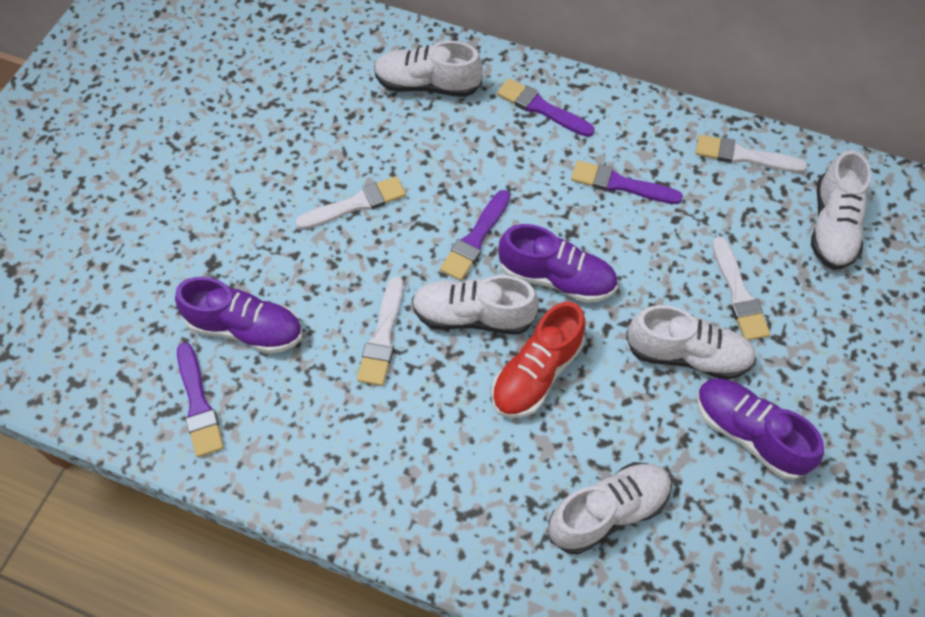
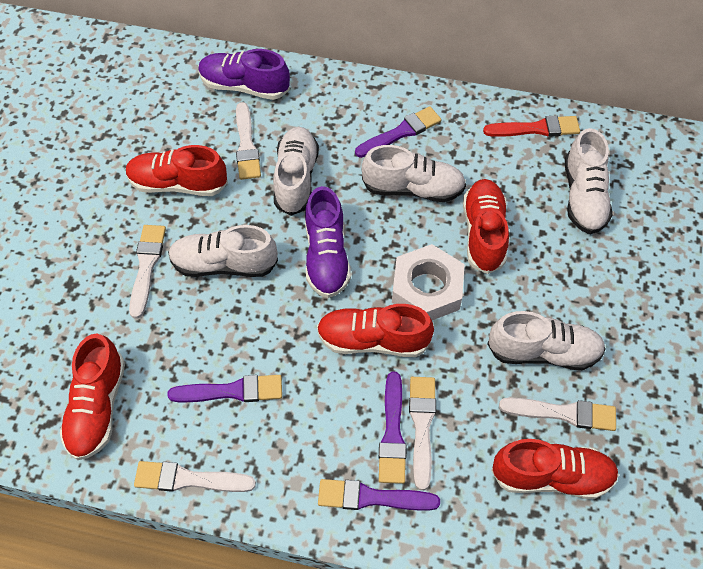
purple shoe: 3 -> 2
red brush: 0 -> 1
red shoe: 1 -> 5
white brush: 4 -> 5
white nut: 0 -> 1

